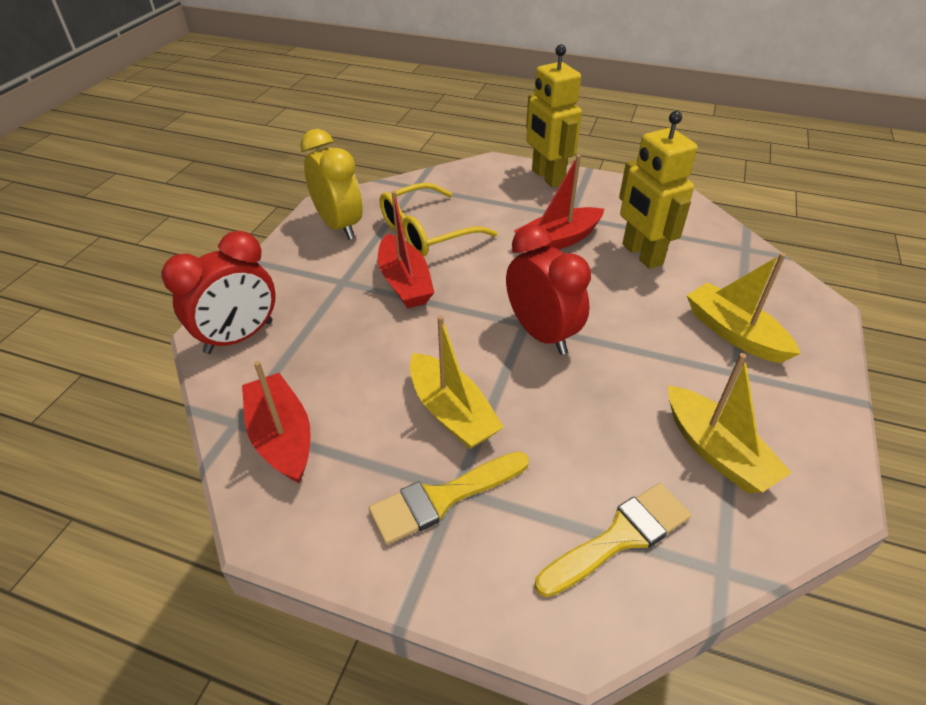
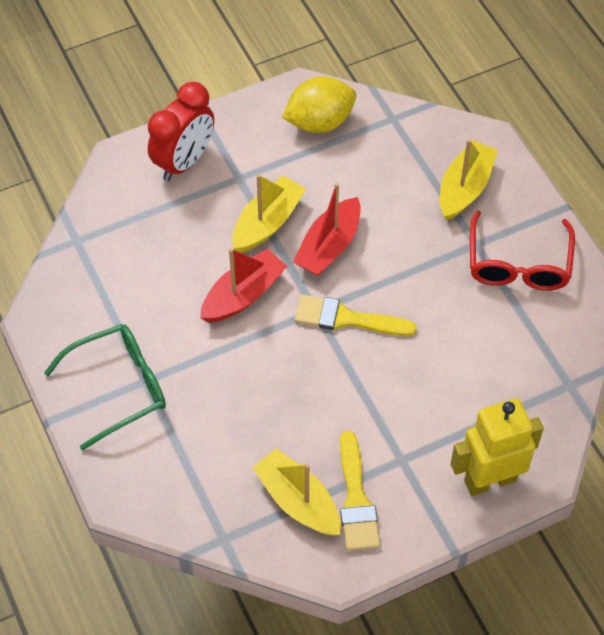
green glasses: 0 -> 1
red boat: 3 -> 2
red clock: 2 -> 1
red glasses: 0 -> 1
yellow clock: 1 -> 0
yellow glasses: 1 -> 0
yellow lemon: 0 -> 1
yellow robot: 2 -> 1

